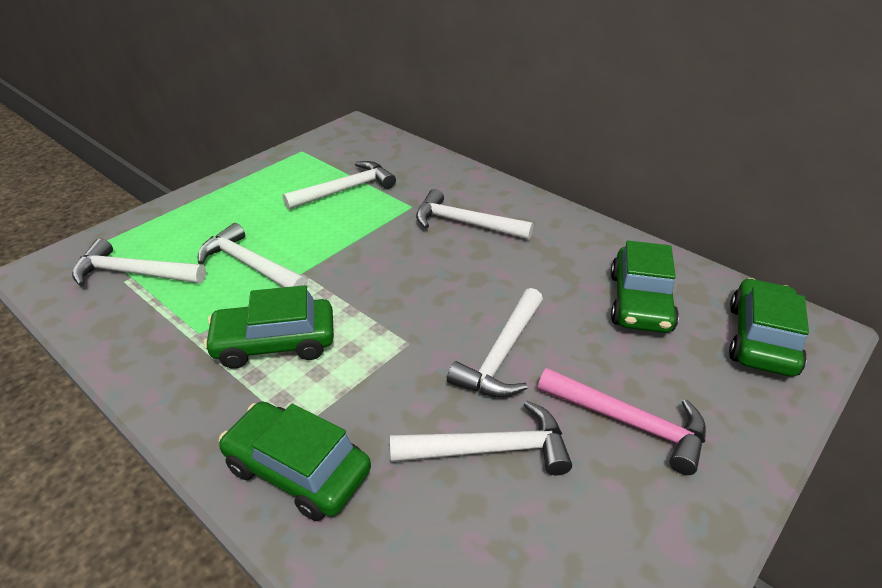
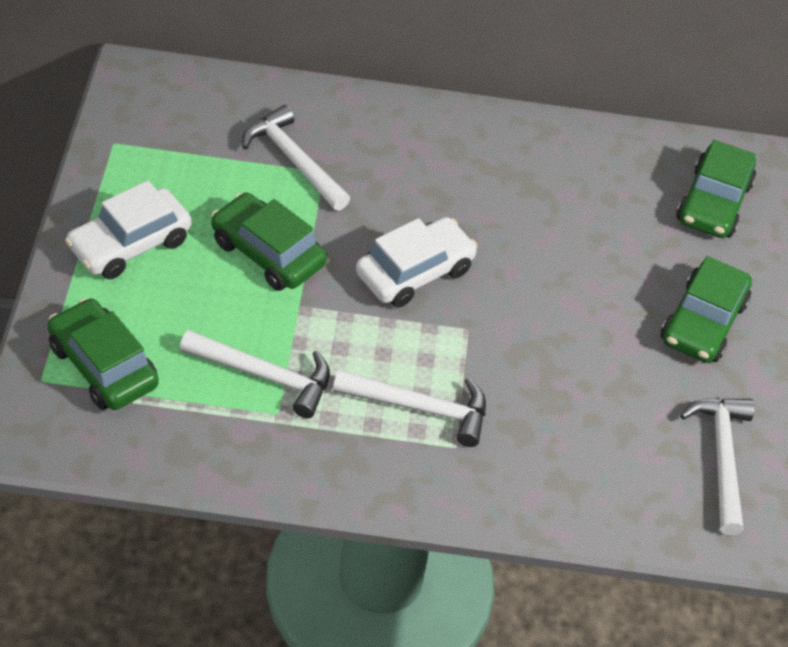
pink hammer: 1 -> 0
white car: 0 -> 2
white hammer: 6 -> 4

